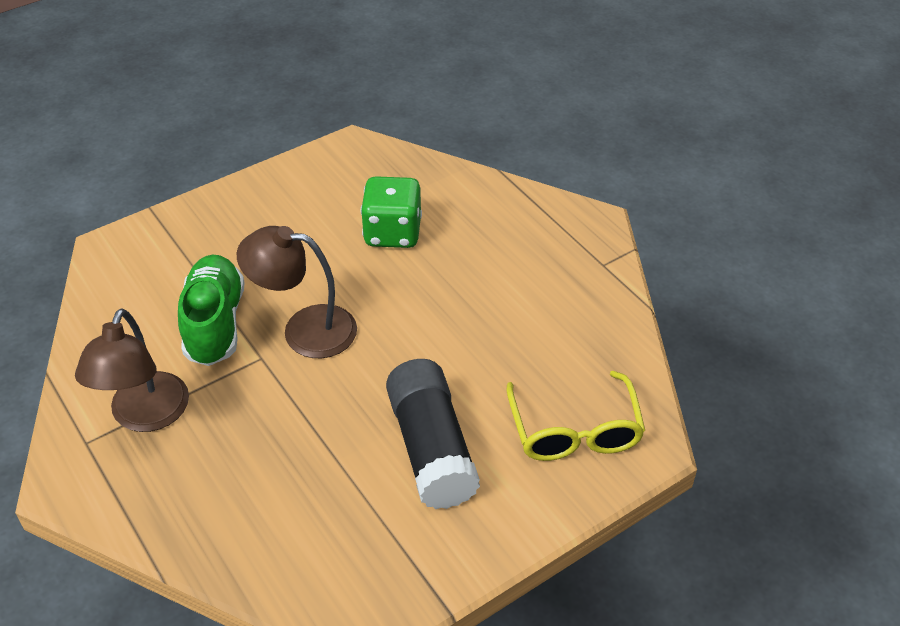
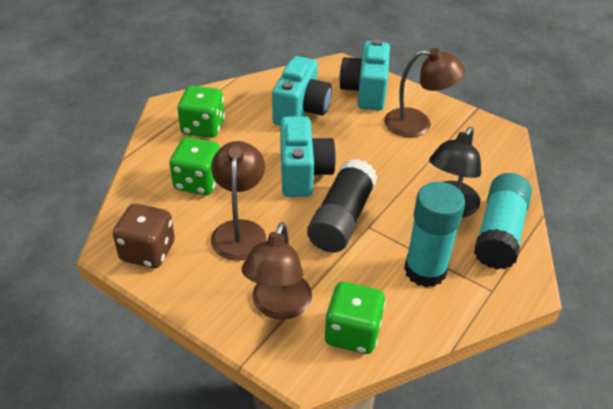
black lamp: 0 -> 1
brown dice: 0 -> 1
brown lamp: 2 -> 3
green dice: 1 -> 3
green shoe: 1 -> 0
turquoise camera: 0 -> 3
turquoise glue stick: 0 -> 2
yellow glasses: 1 -> 0

